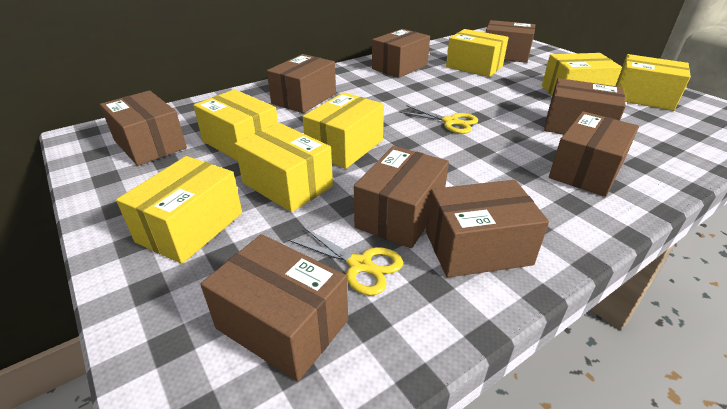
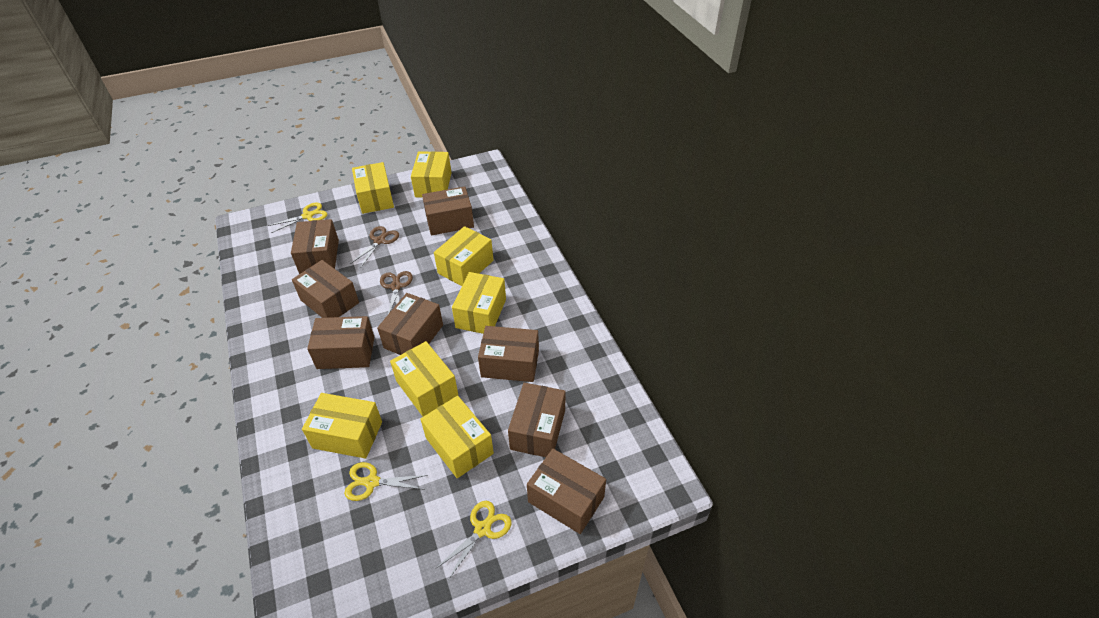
brown box: 9 -> 8
brown scissors: 0 -> 2
yellow scissors: 2 -> 3

